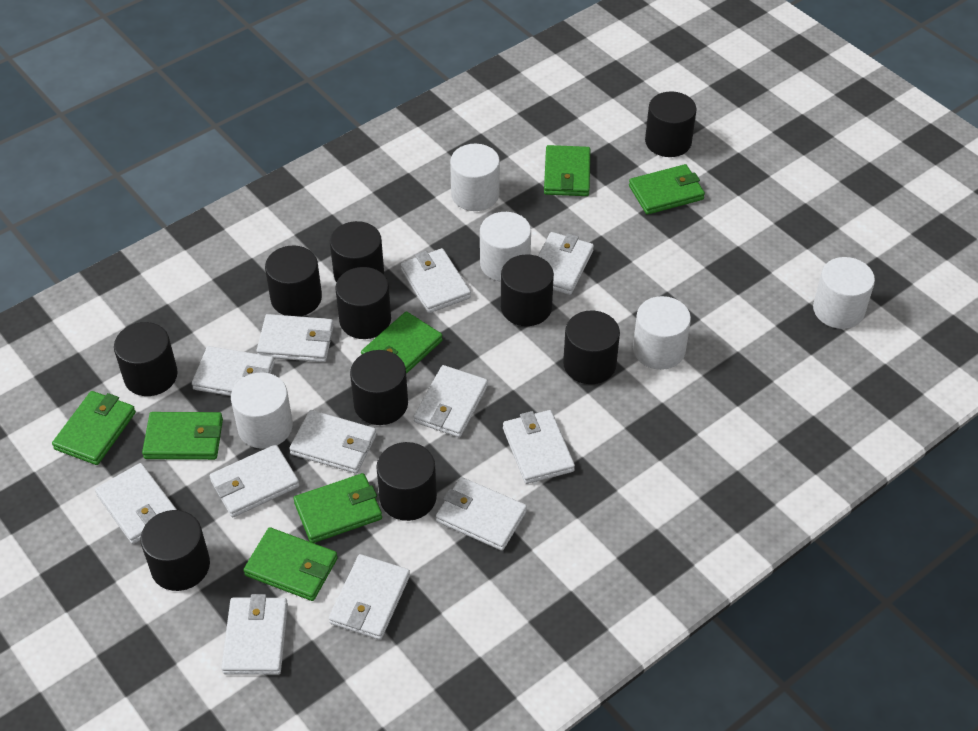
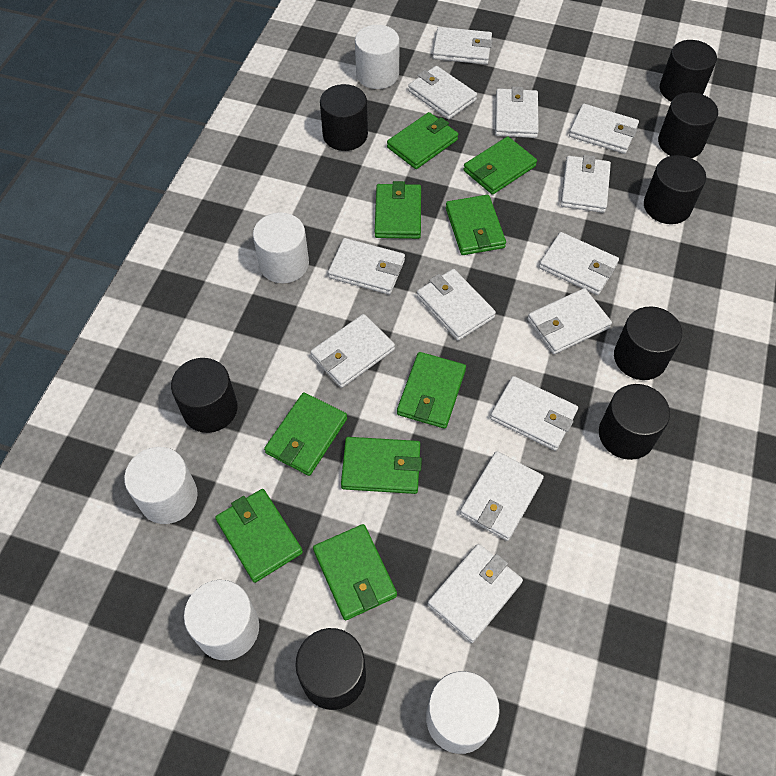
black cylinder: 10 -> 8
green wallet: 7 -> 9
white wallet: 12 -> 13

